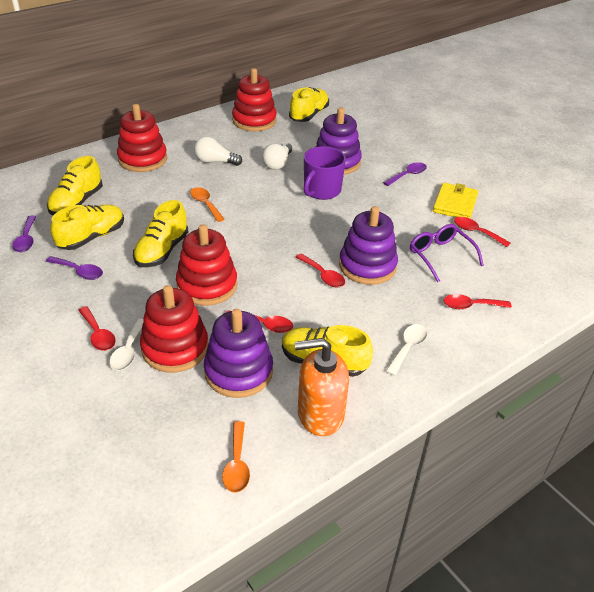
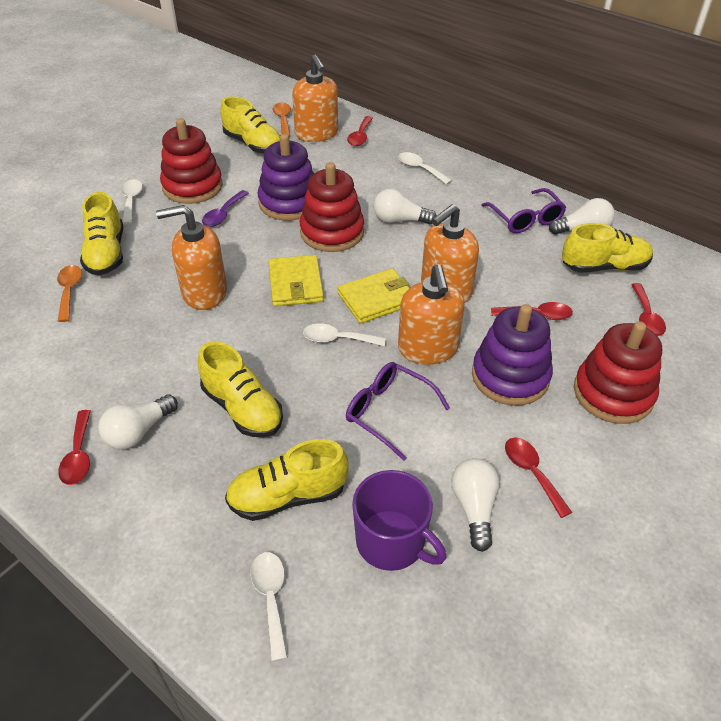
orange soap dispenser: 1 -> 4
purple glasses: 1 -> 2
purple spoon: 3 -> 1
purple stacking toy: 3 -> 2
red stacking toy: 4 -> 3
white light bulb: 2 -> 4
white spoon: 2 -> 4
yellow wallet: 1 -> 2

